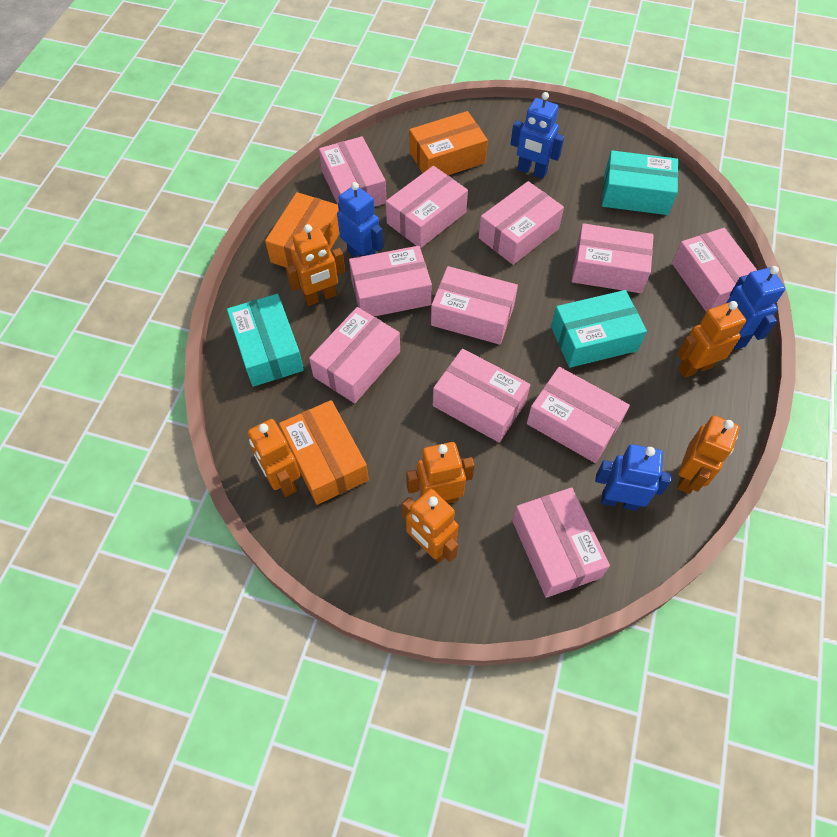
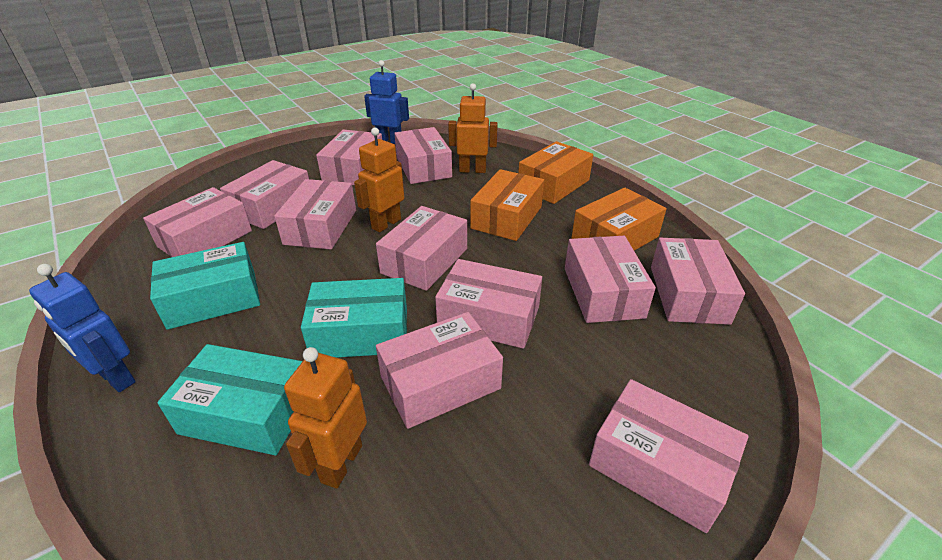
blue robot: 4 -> 2
orange robot: 6 -> 3

